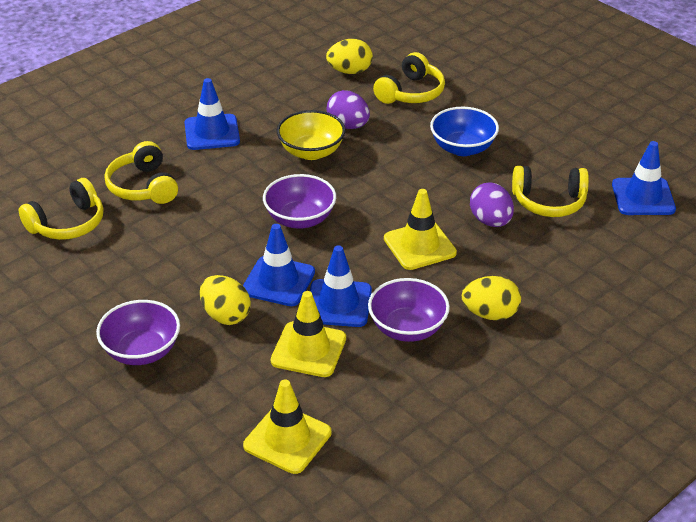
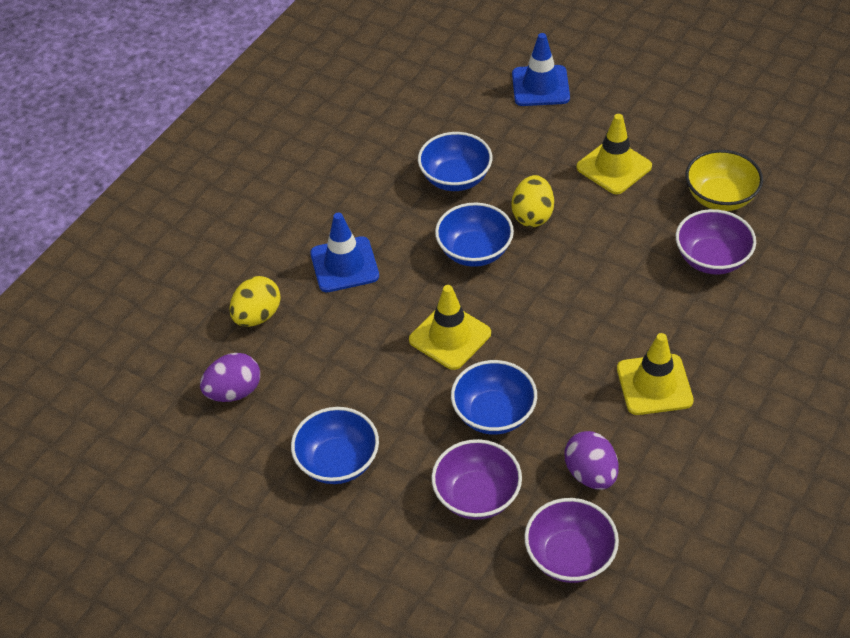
blue bowl: 1 -> 4
blue traffic cone: 4 -> 2
yellow egg: 3 -> 2
yellow headphones: 4 -> 0

